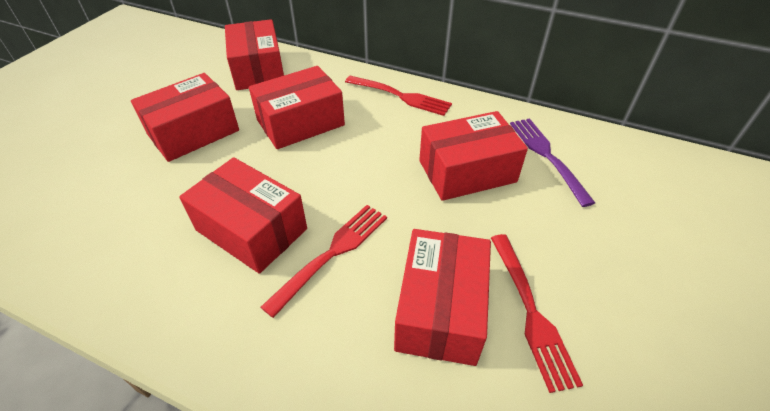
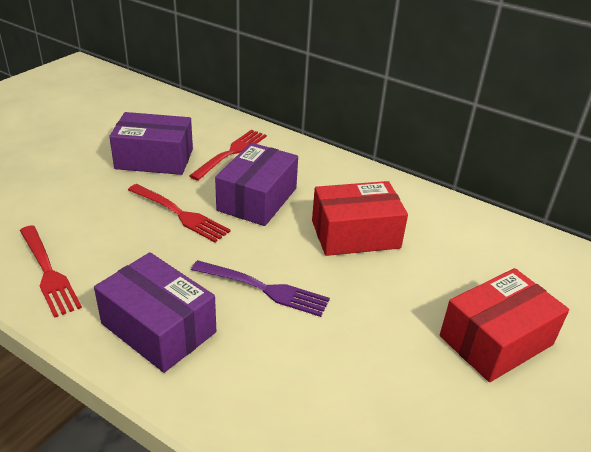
purple box: 0 -> 3
red box: 6 -> 2

